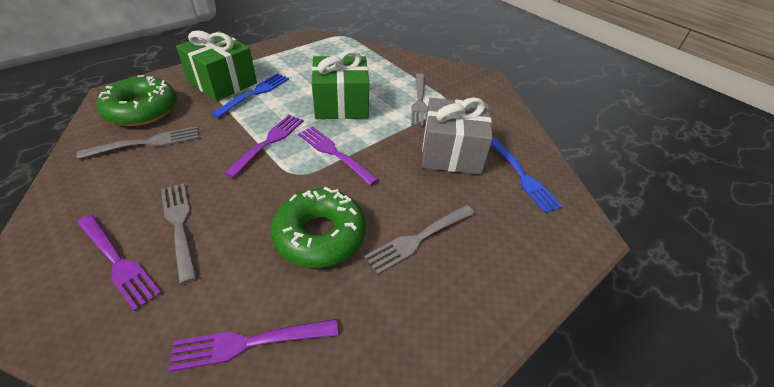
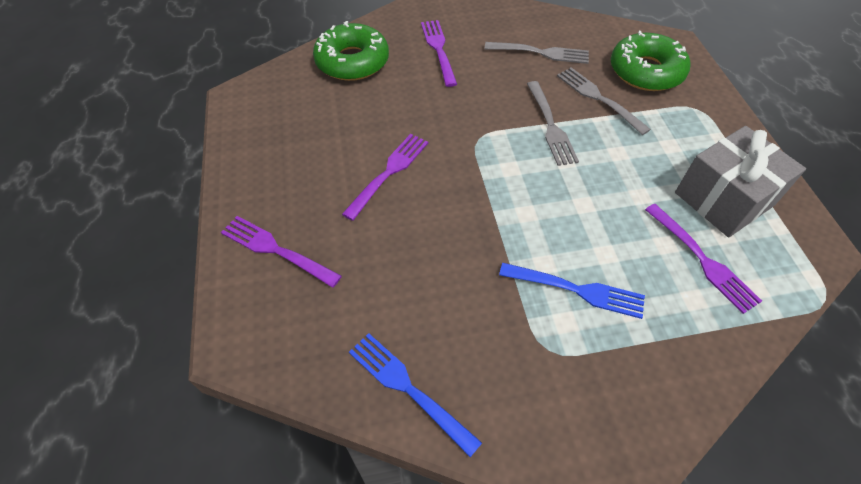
green gift: 2 -> 0
grey fork: 4 -> 3

